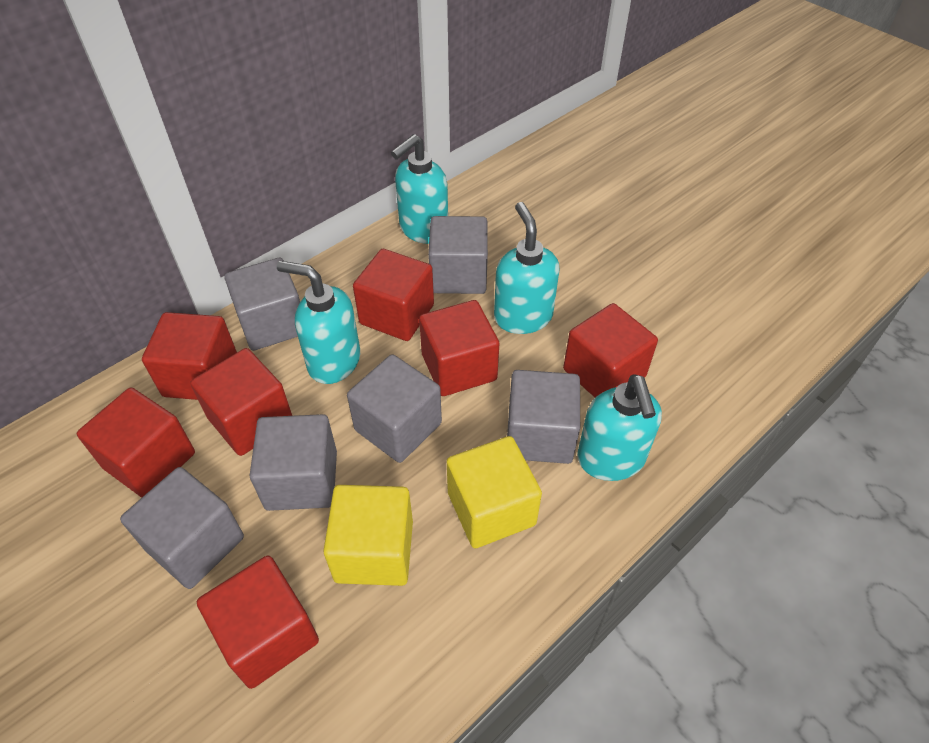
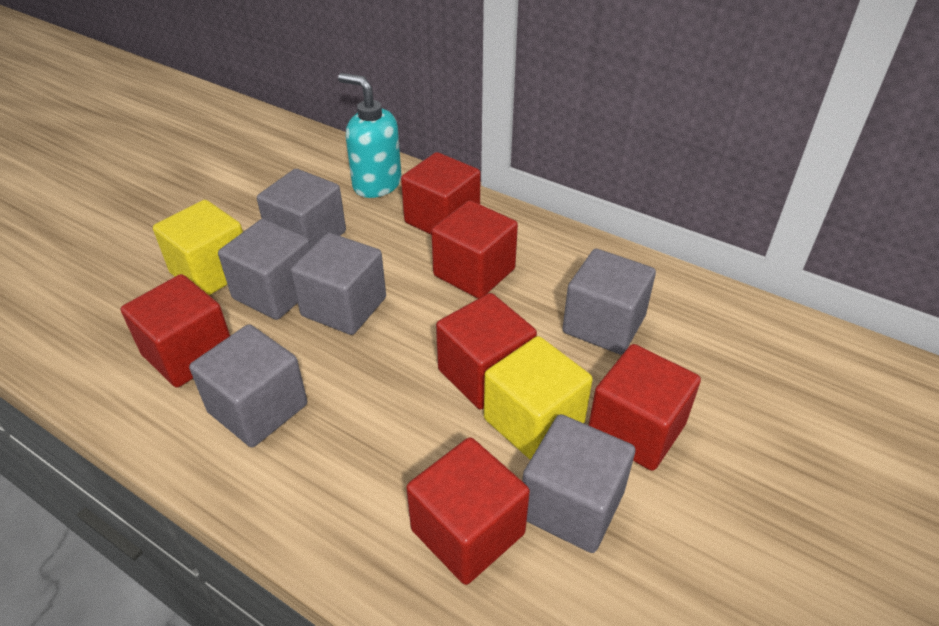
red cube: 7 -> 6
turquoise soap dispenser: 4 -> 1

